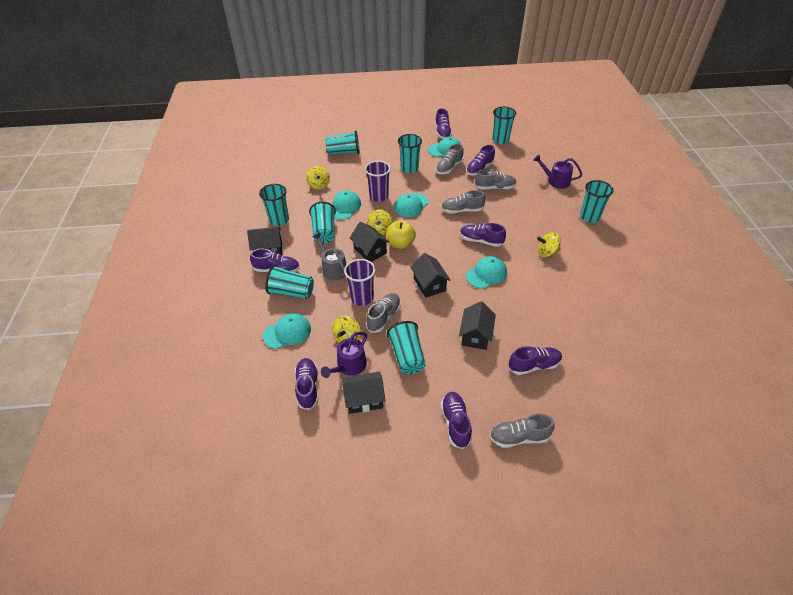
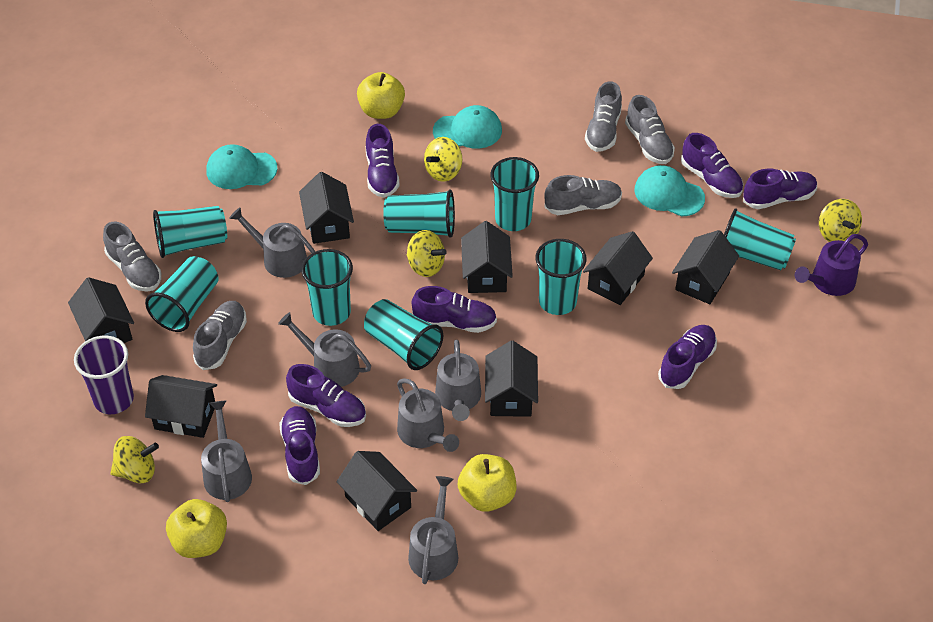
black house: 5 -> 8
grey watering can: 1 -> 6
purple cup: 2 -> 1
purple watering can: 2 -> 1
turquoise cap: 5 -> 3
yellow apple: 1 -> 3

